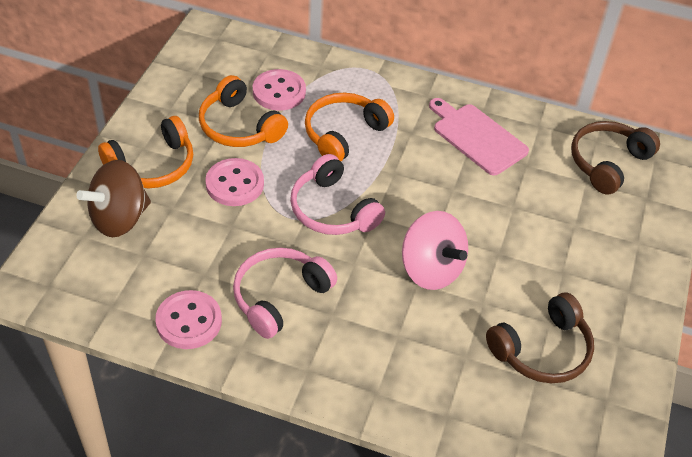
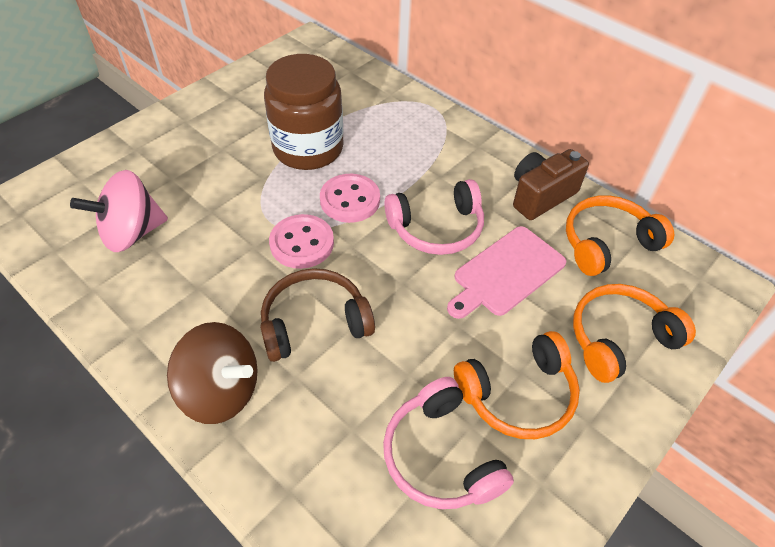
brown camera: 0 -> 1
brown headphones: 2 -> 1
brown jar: 0 -> 1
pink button: 3 -> 2

